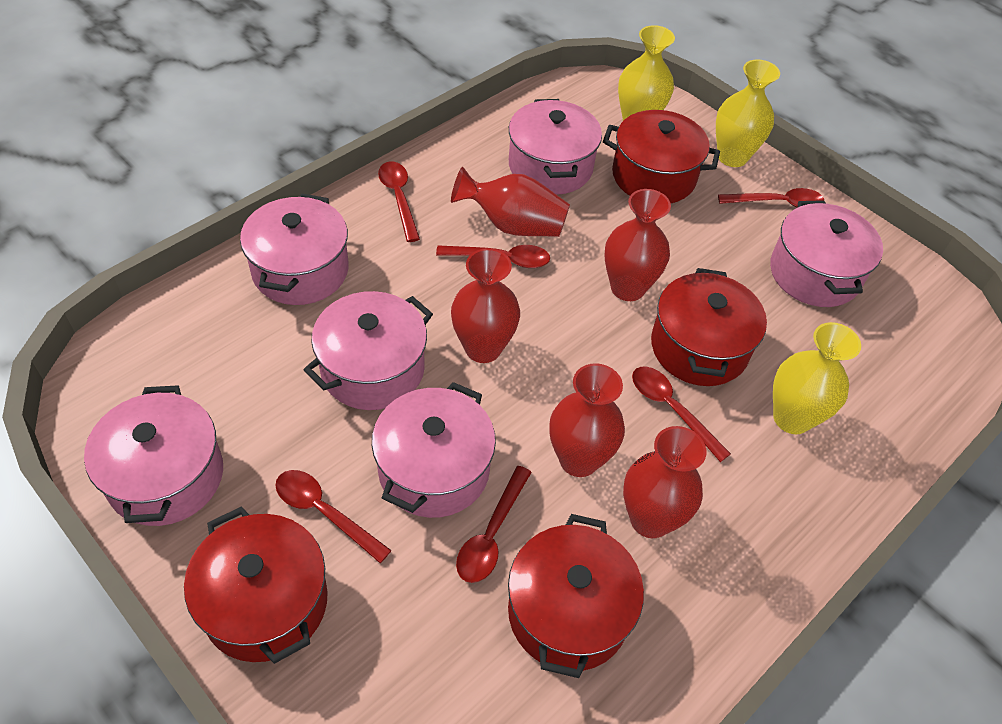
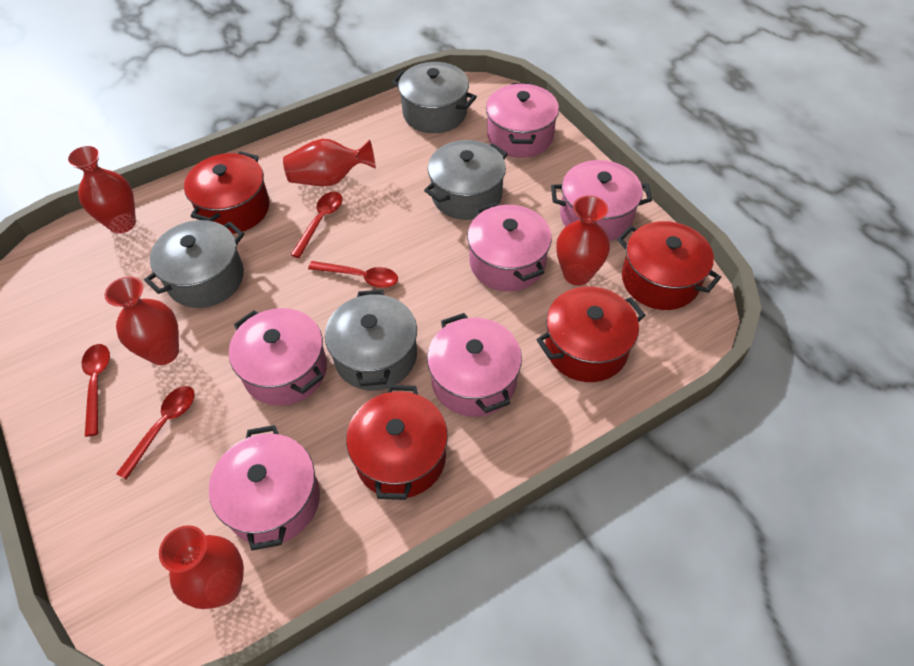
grey pot: 0 -> 4
red spoon: 6 -> 4
yellow vase: 3 -> 0

